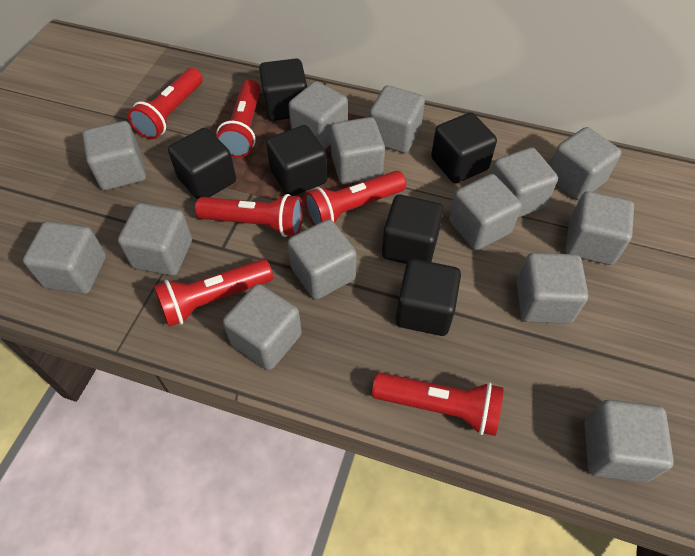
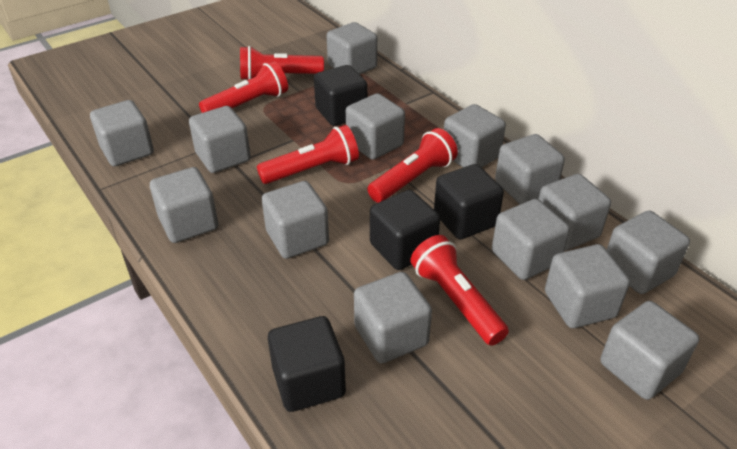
black cube: 6 -> 4
red flashlight: 6 -> 5

